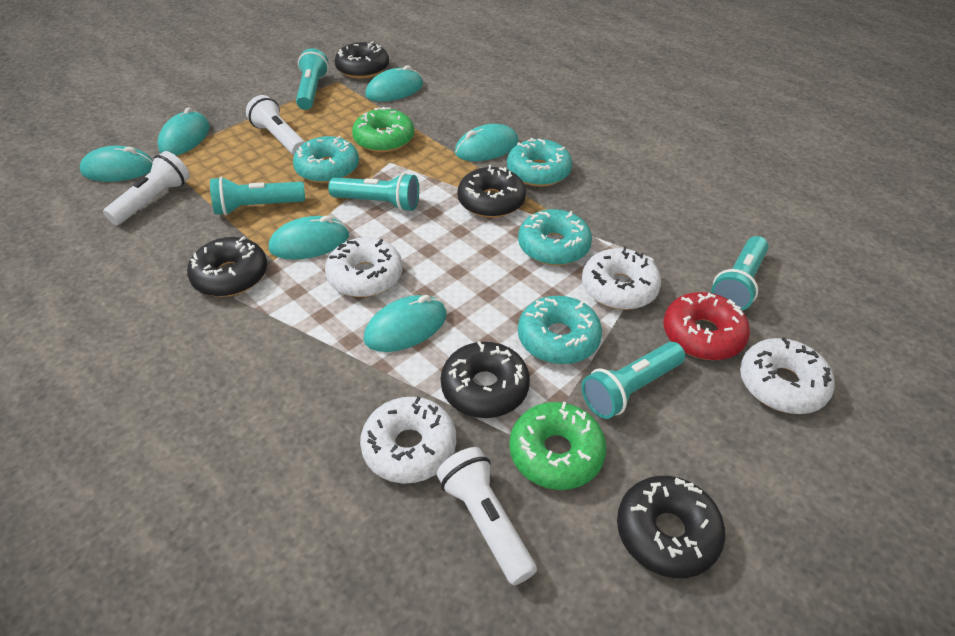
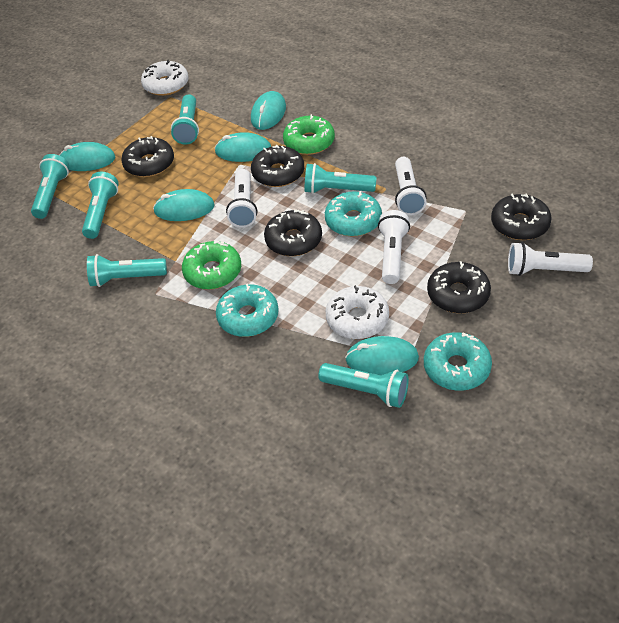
red donut: 1 -> 0
turquoise donut: 4 -> 3
turquoise flashlight: 5 -> 6
turquoise mouse: 6 -> 5
white donut: 4 -> 2
white flashlight: 3 -> 4

